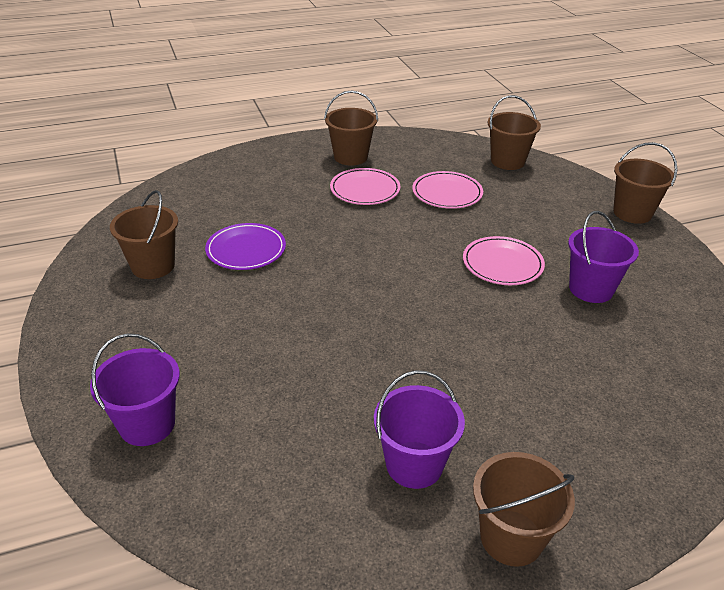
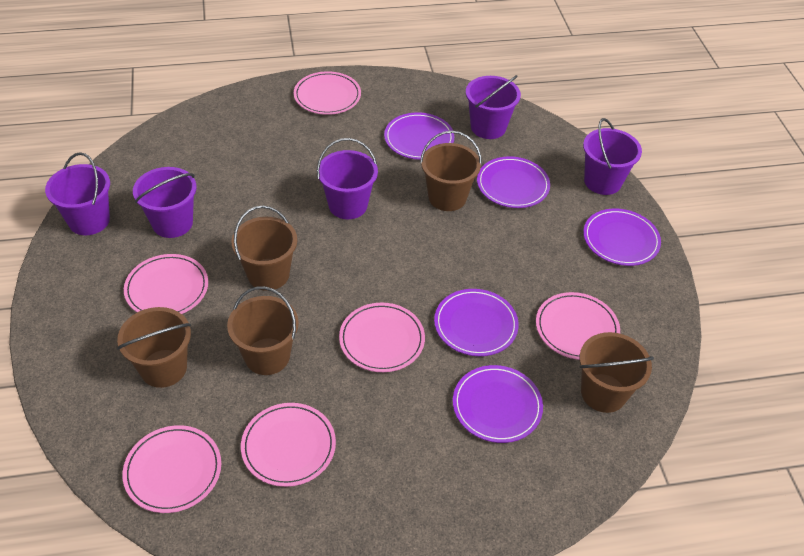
pink plate: 3 -> 6
purple bucket: 3 -> 5
purple plate: 1 -> 5

